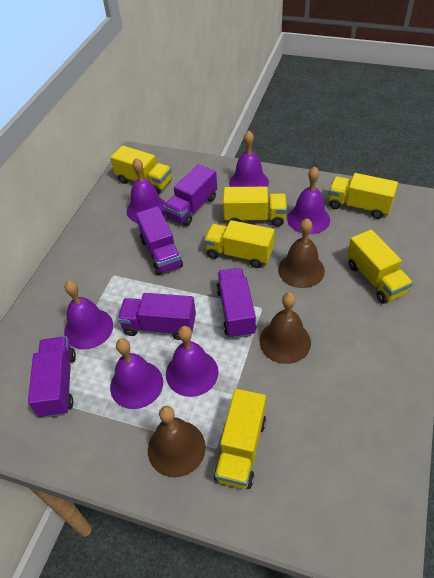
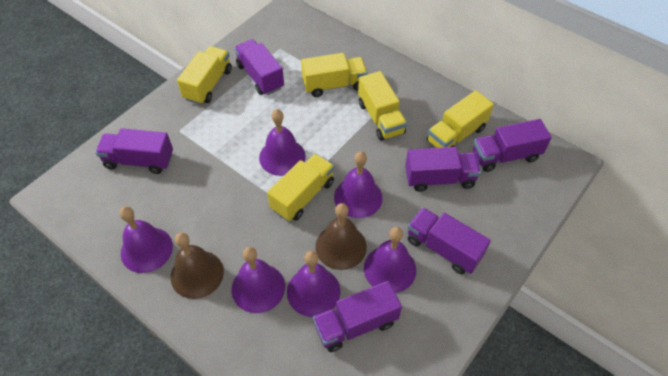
brown bell: 3 -> 2
purple truck: 5 -> 6
yellow truck: 6 -> 5

